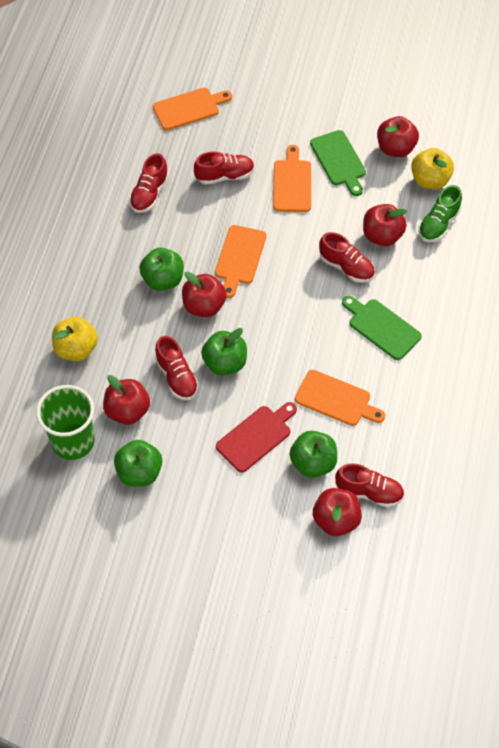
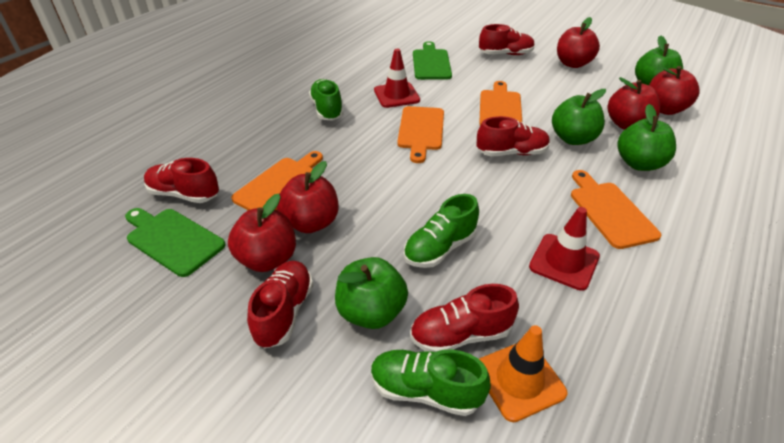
green cup: 1 -> 0
green shoe: 1 -> 3
orange traffic cone: 0 -> 1
red cutting board: 1 -> 0
red traffic cone: 0 -> 2
yellow apple: 2 -> 0

